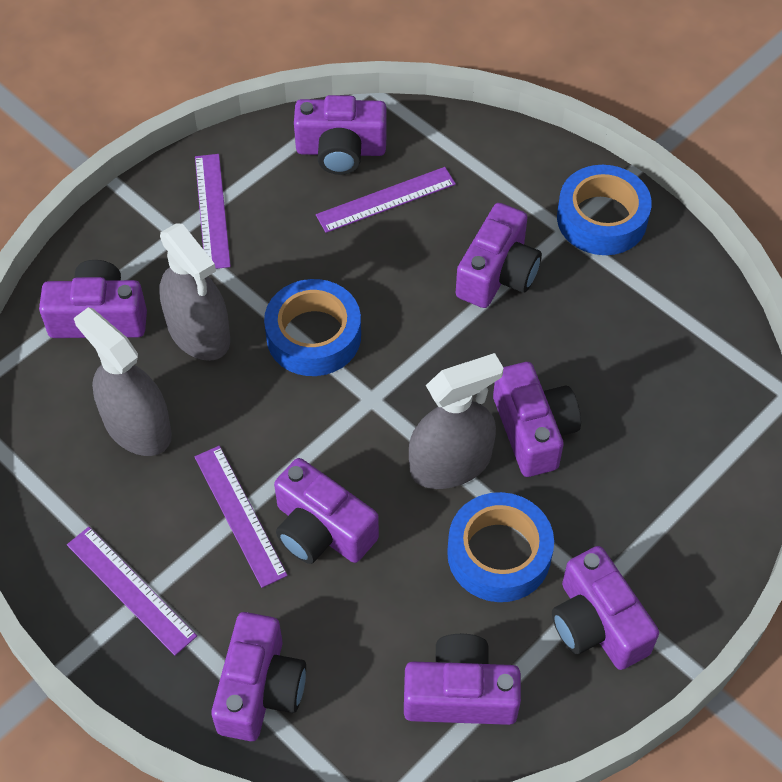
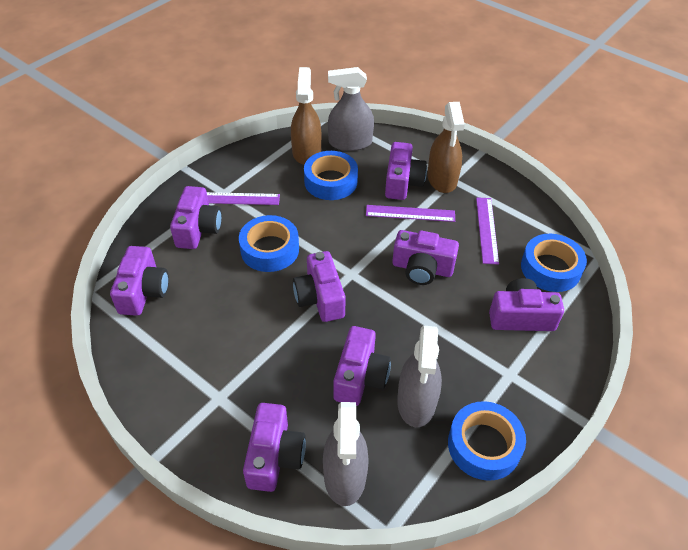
blue tape: 3 -> 4
brown spray bottle: 0 -> 2
purple ruler: 4 -> 3

